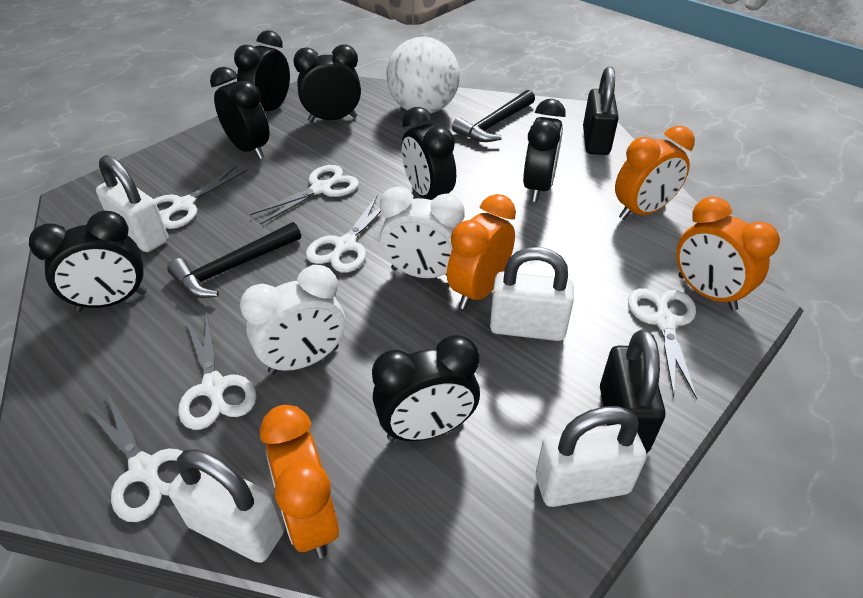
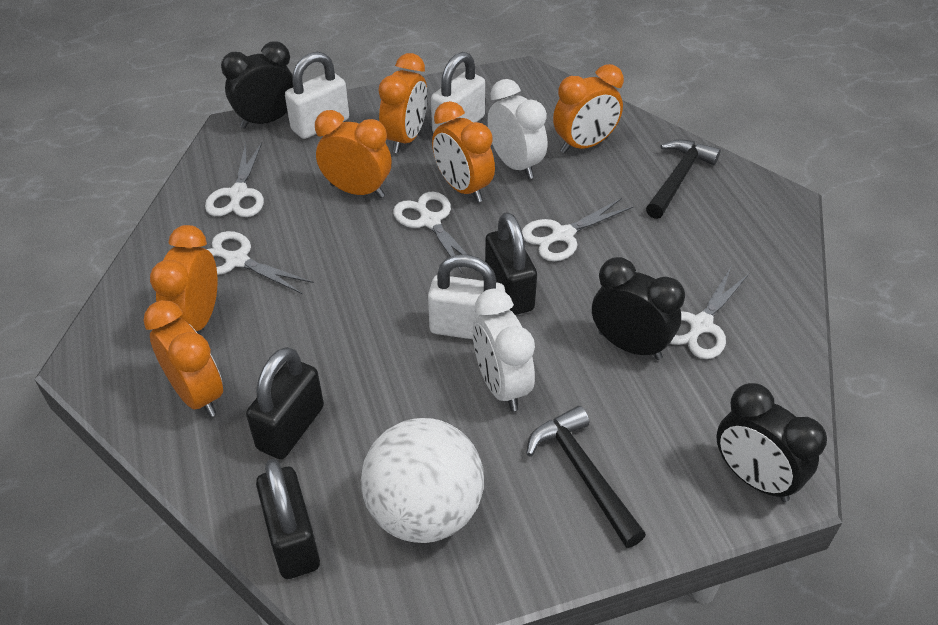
black clock: 7 -> 3
black padlock: 2 -> 3
orange clock: 4 -> 6
white padlock: 4 -> 3
white scissors: 6 -> 5

